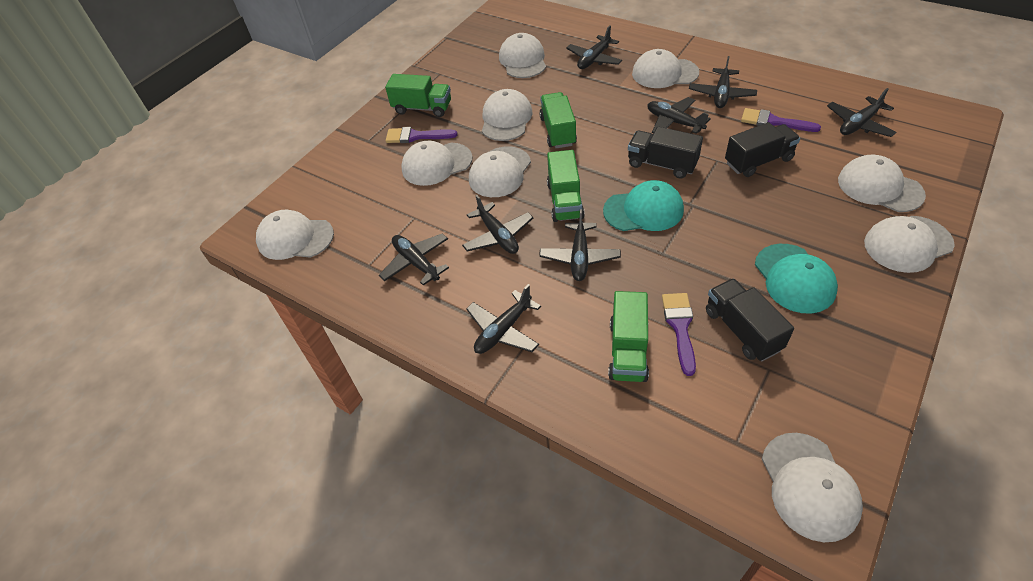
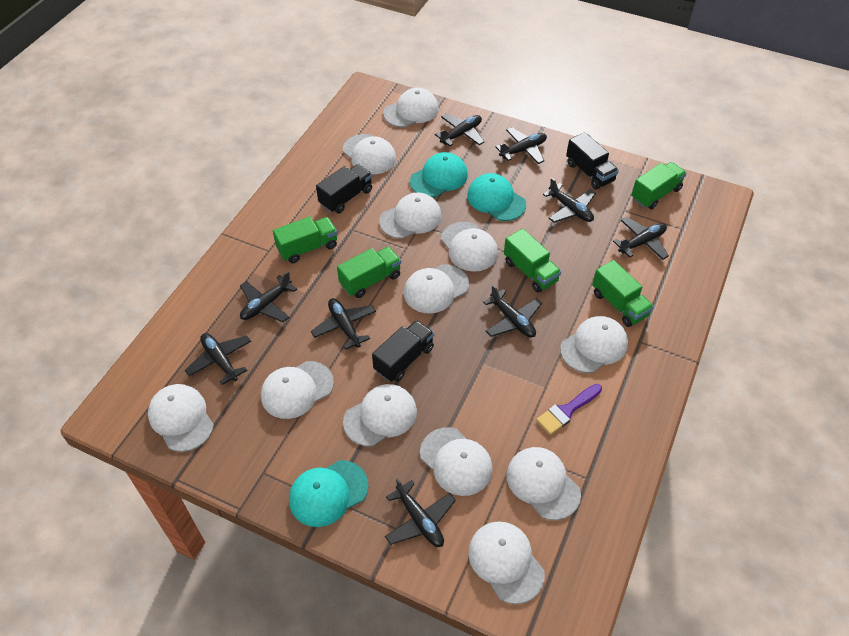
black plane: 8 -> 9
green truck: 4 -> 5
purple brush: 3 -> 1
turquoise cap: 2 -> 3
white cap: 9 -> 12

